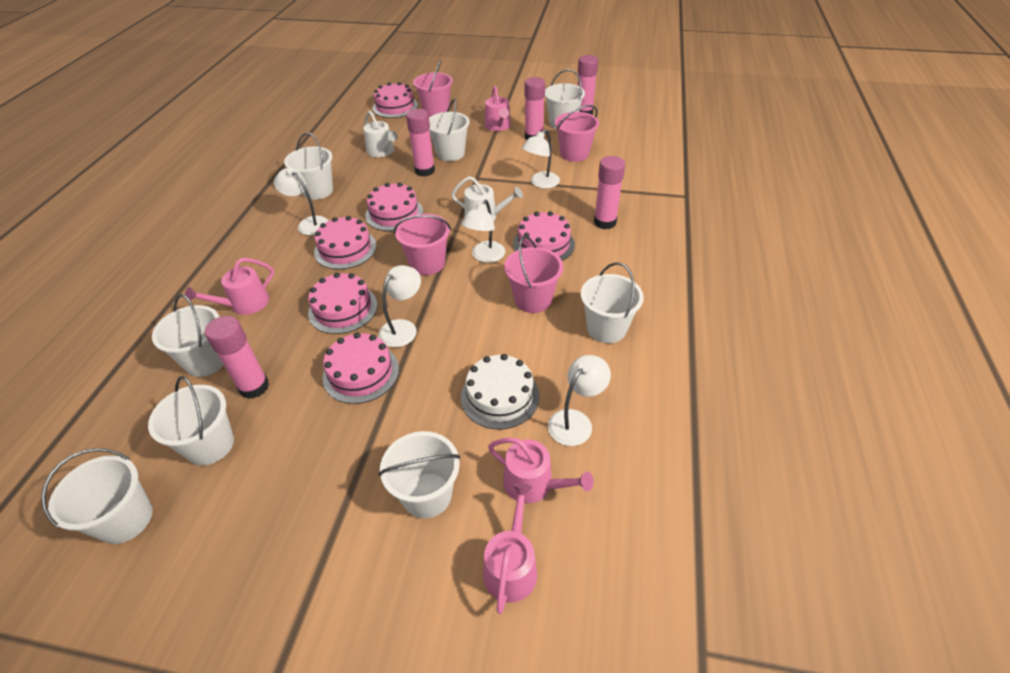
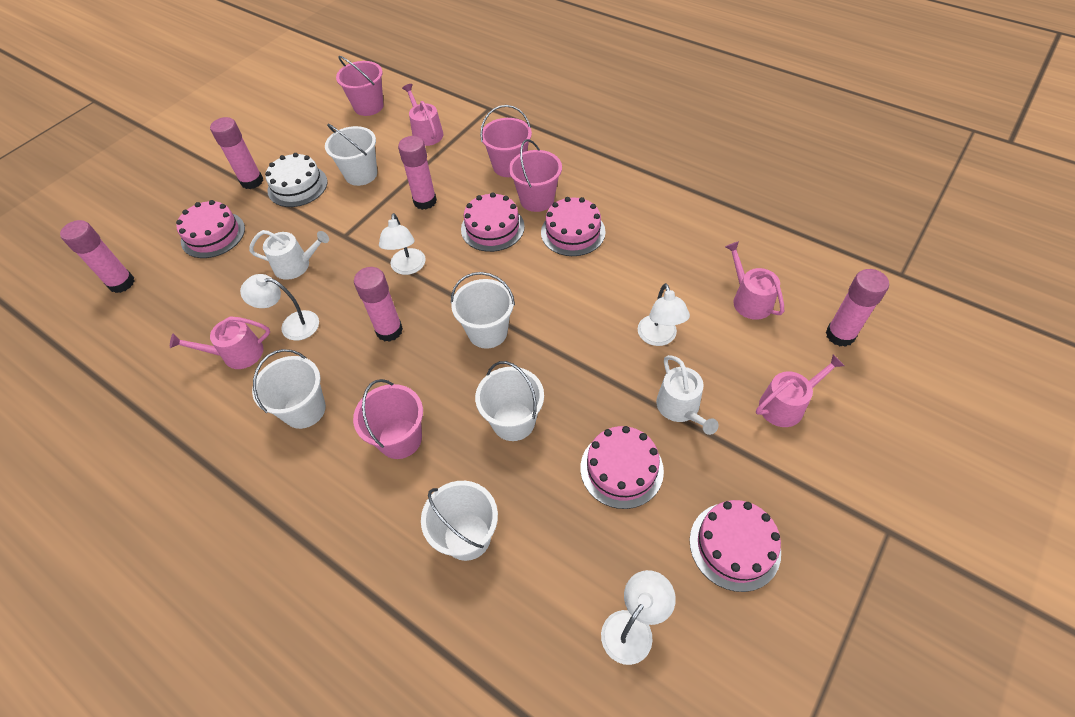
pink cake: 6 -> 5
white bucket: 8 -> 5
white lamp: 5 -> 4

